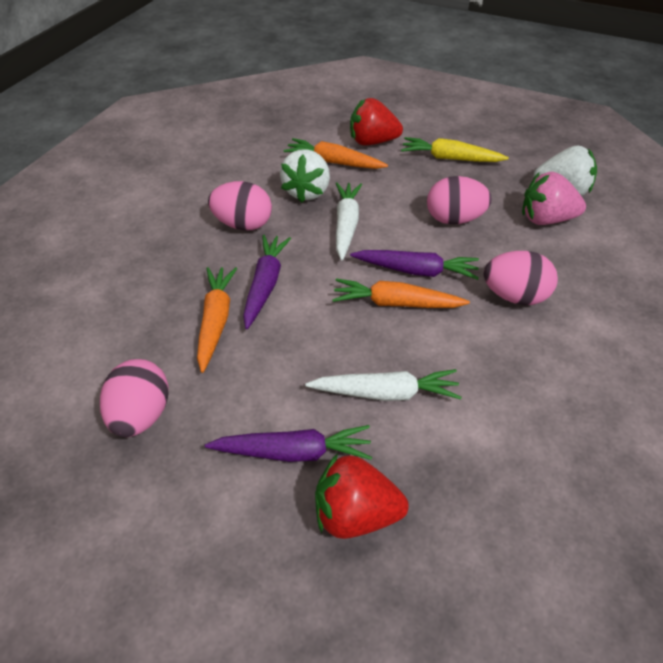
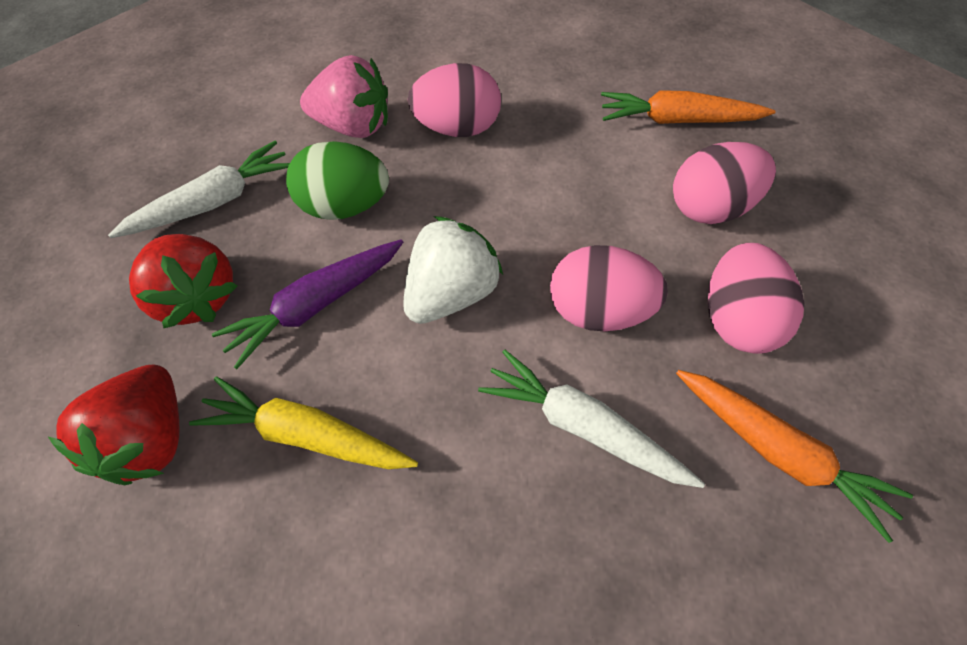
green egg: 0 -> 1
orange carrot: 3 -> 2
purple carrot: 3 -> 1
white strawberry: 2 -> 1

